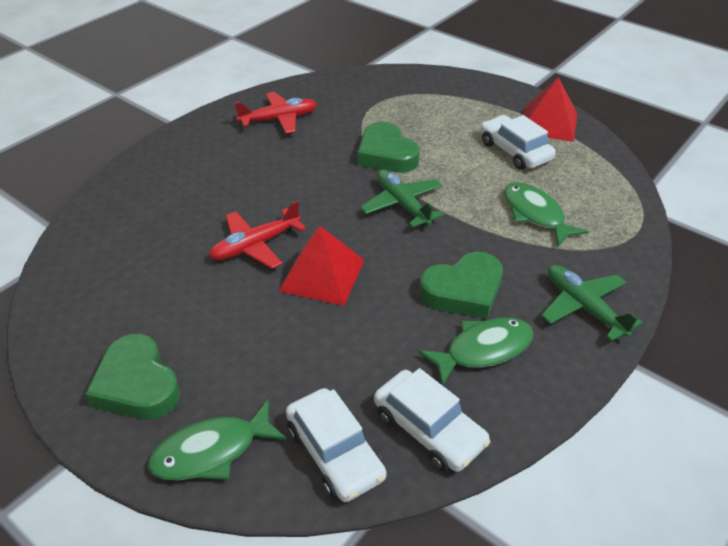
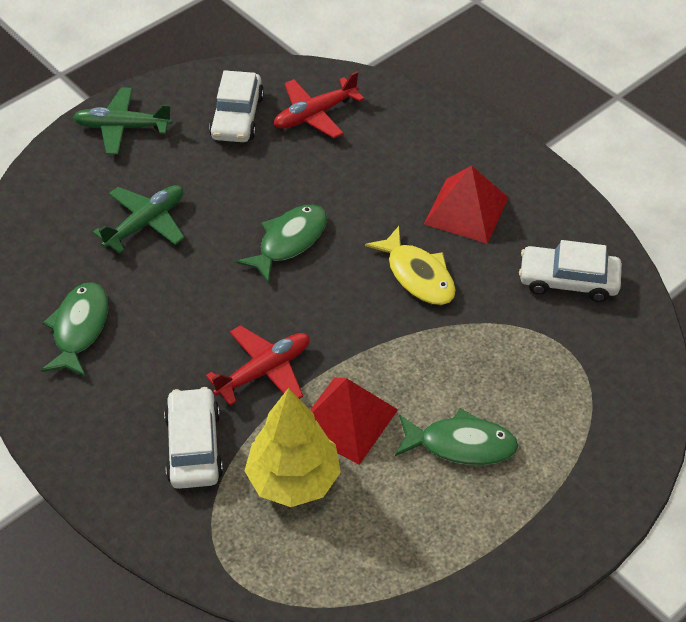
green heart: 3 -> 0
yellow fish: 0 -> 1
yellow tree: 0 -> 1

